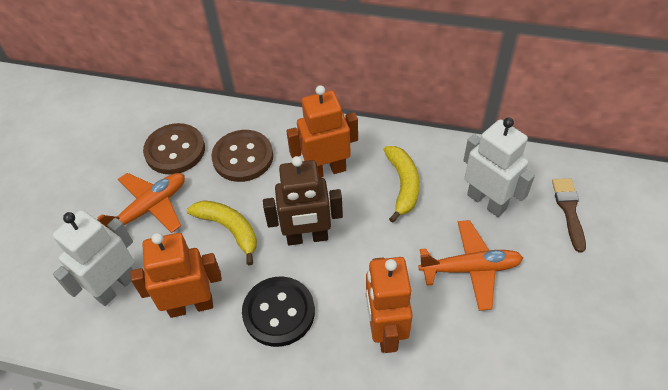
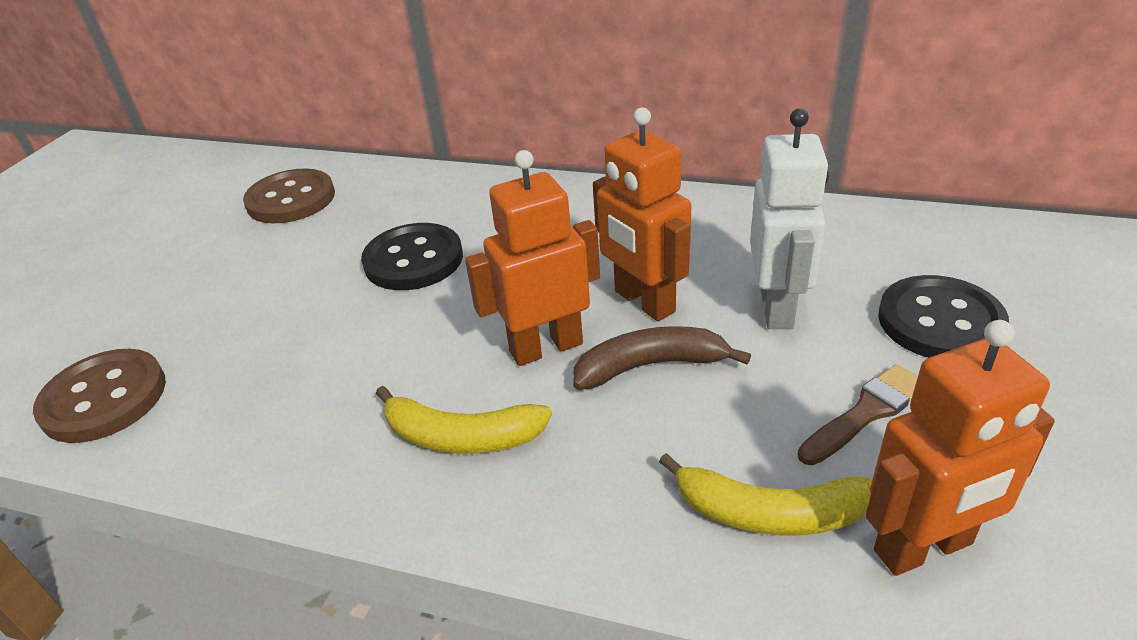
black button: 1 -> 2
brown banana: 0 -> 1
brown robot: 1 -> 0
orange plane: 2 -> 0
white robot: 2 -> 1

